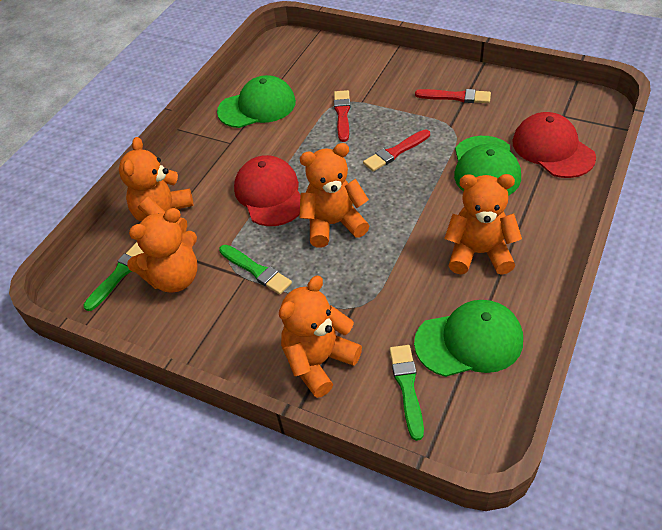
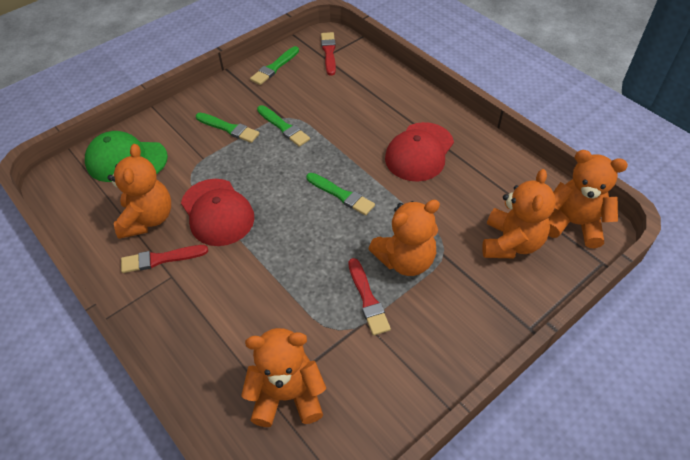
green brush: 3 -> 4
green cap: 3 -> 1

